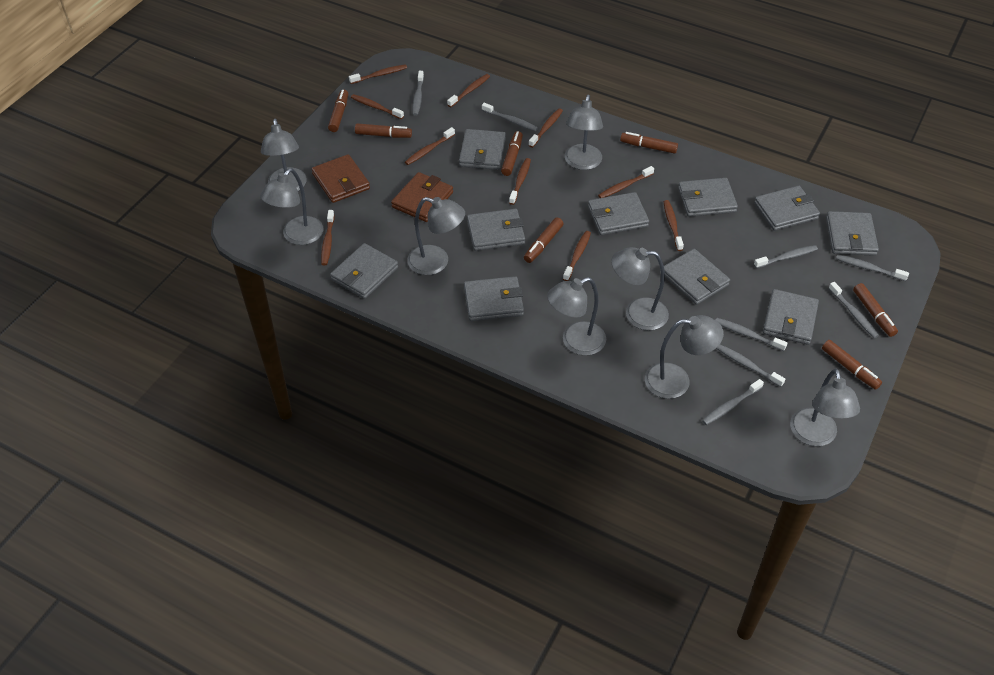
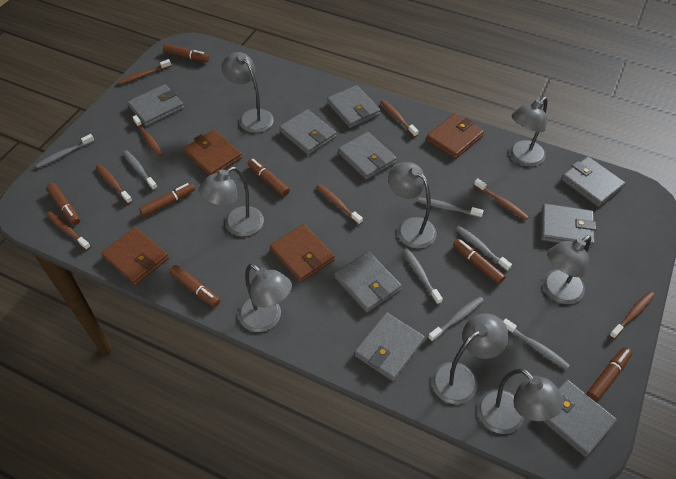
brown toothbrush: 10 -> 8
brown wallet: 2 -> 4
grey toothbrush: 8 -> 7
grey wallet: 10 -> 9

